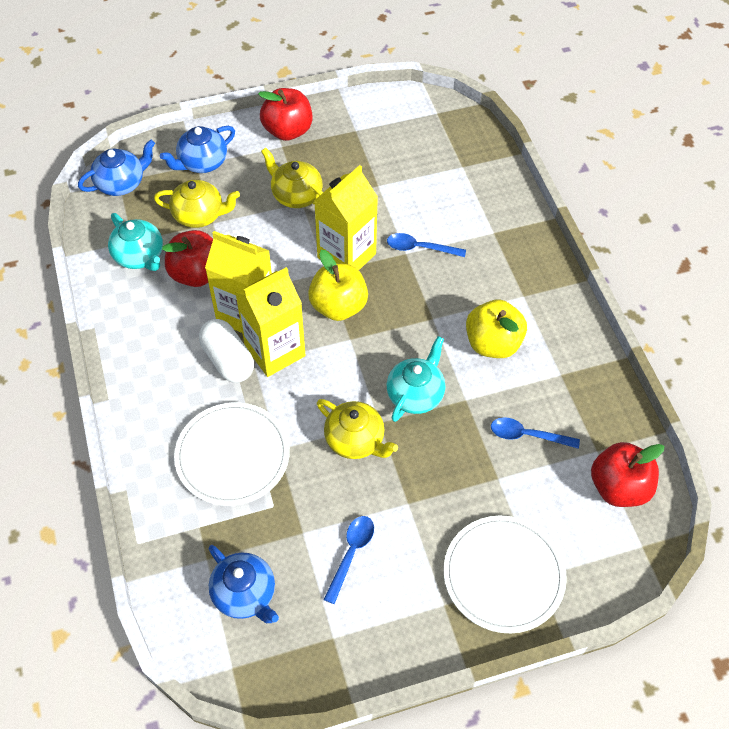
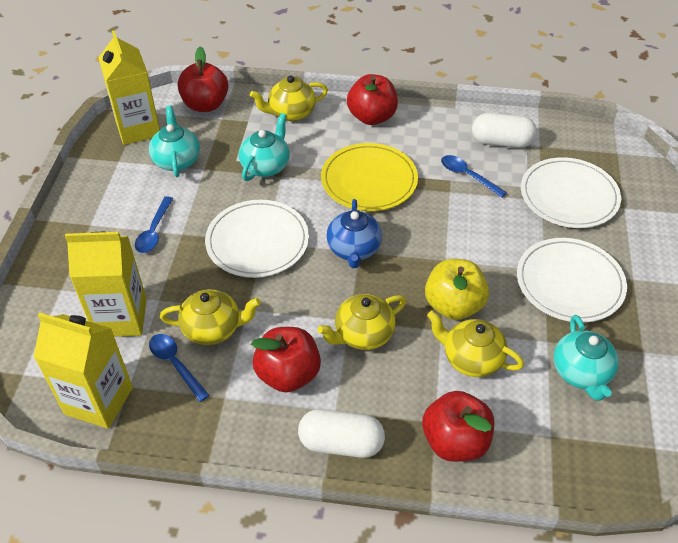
blue teapot: 3 -> 1
red apple: 3 -> 4
turquoise teapot: 2 -> 3
white capsule: 1 -> 2
white plate: 2 -> 3
yellow apple: 2 -> 1
yellow plate: 0 -> 1
yellow teapot: 3 -> 4

